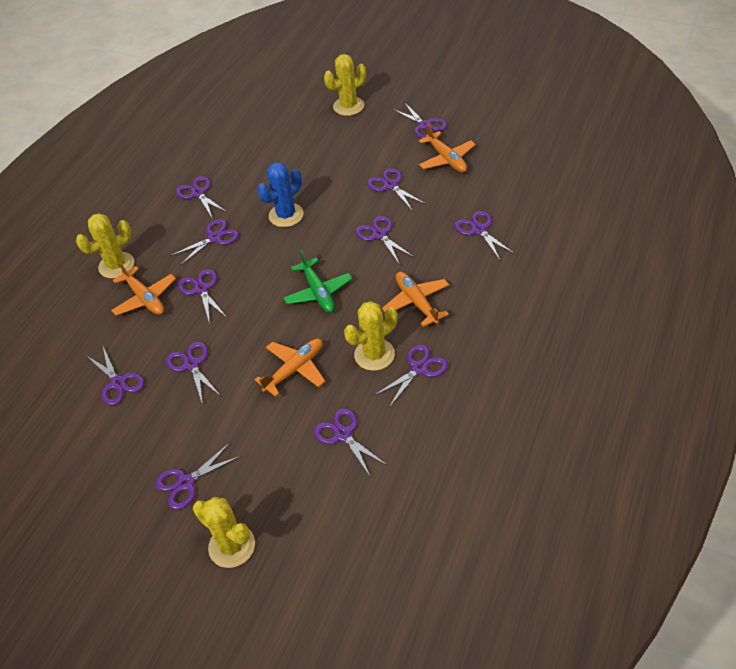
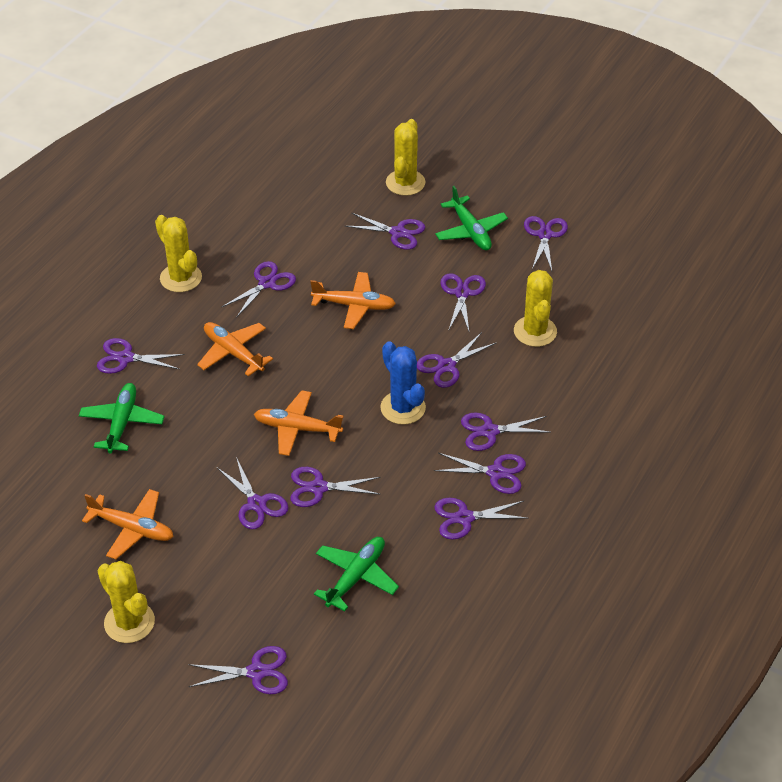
green plane: 1 -> 3

